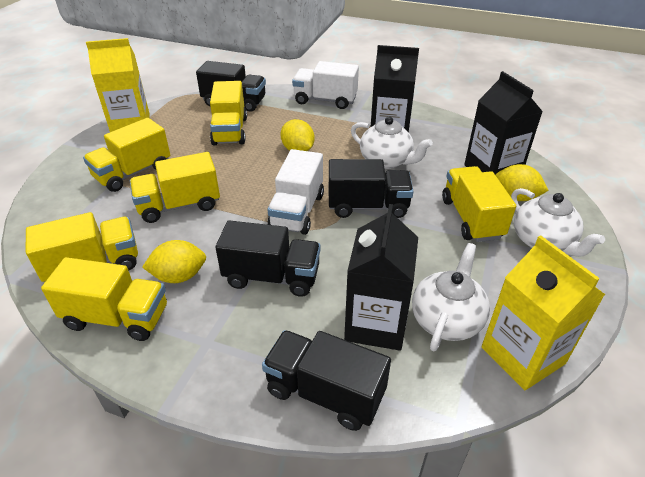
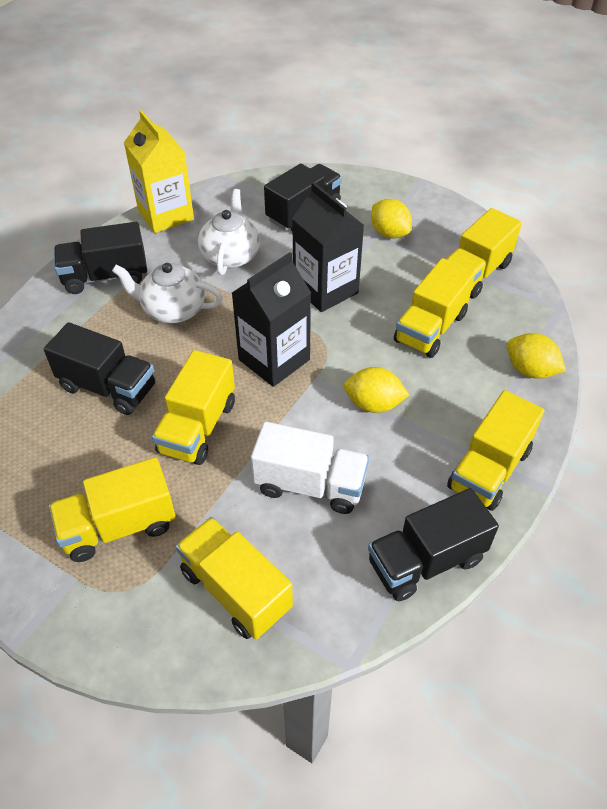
black carton: 3 -> 2
white teapot: 3 -> 2
white truck: 2 -> 1
yellow carton: 2 -> 1

